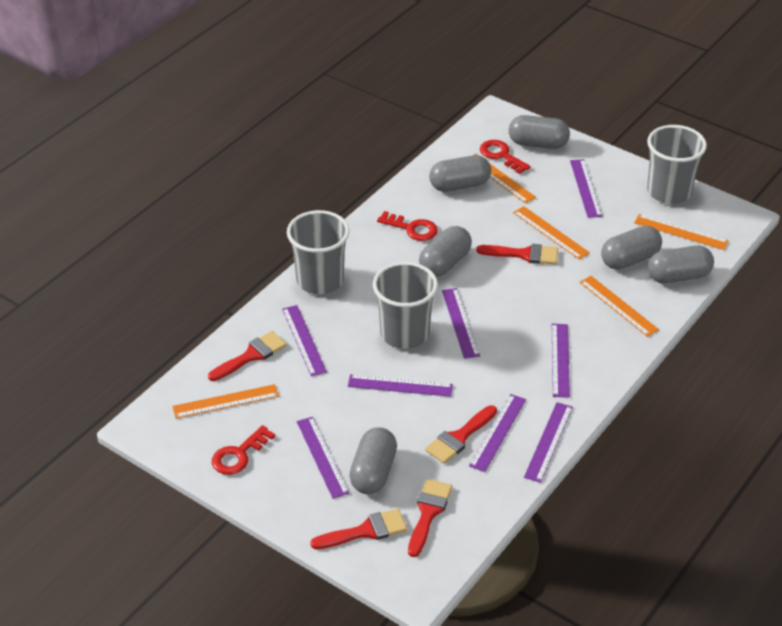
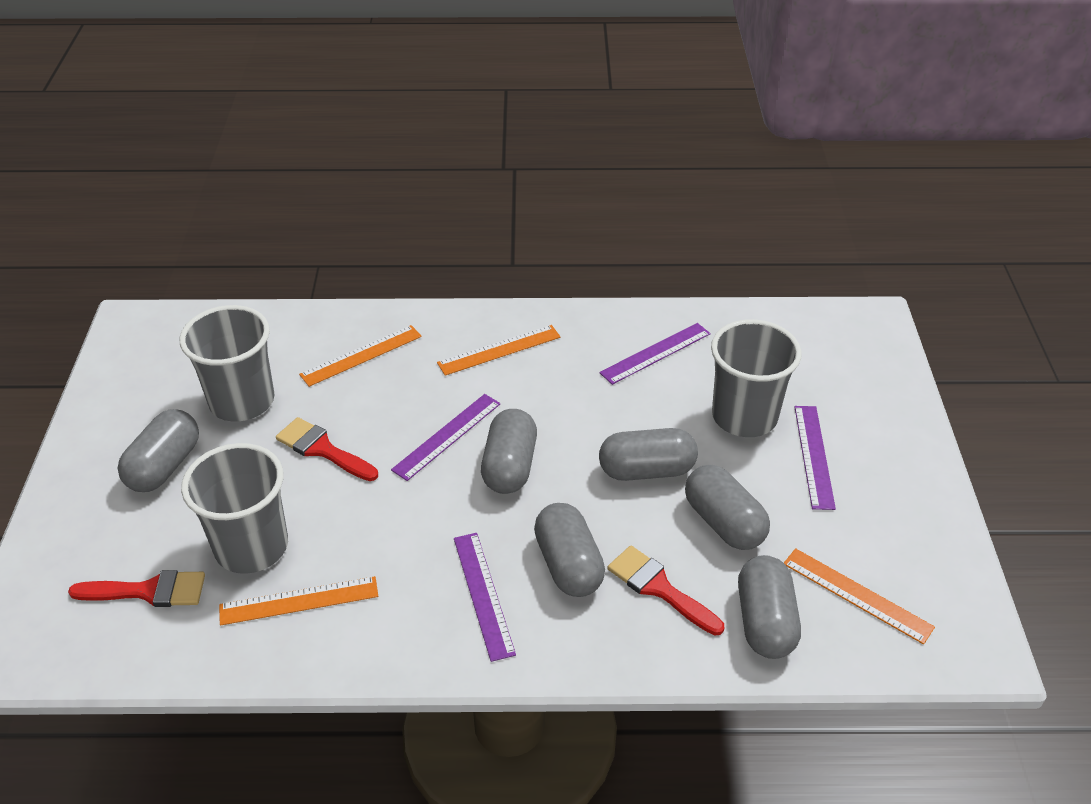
orange ruler: 5 -> 4
purple ruler: 8 -> 4
red brush: 5 -> 3
red key: 3 -> 0

